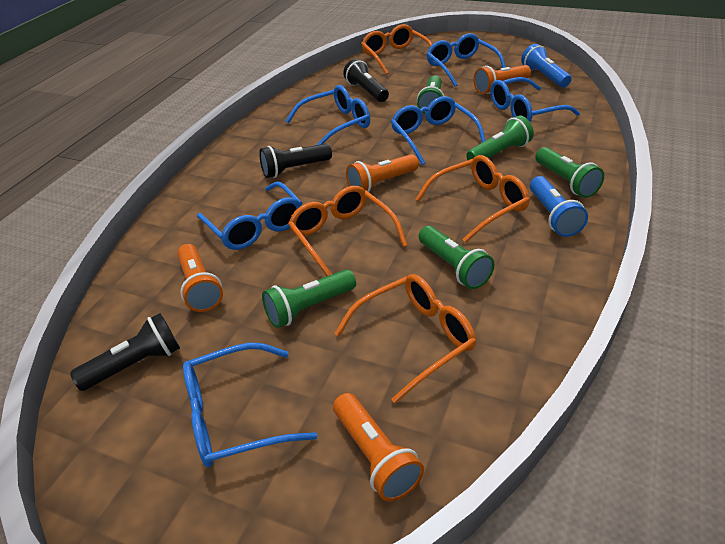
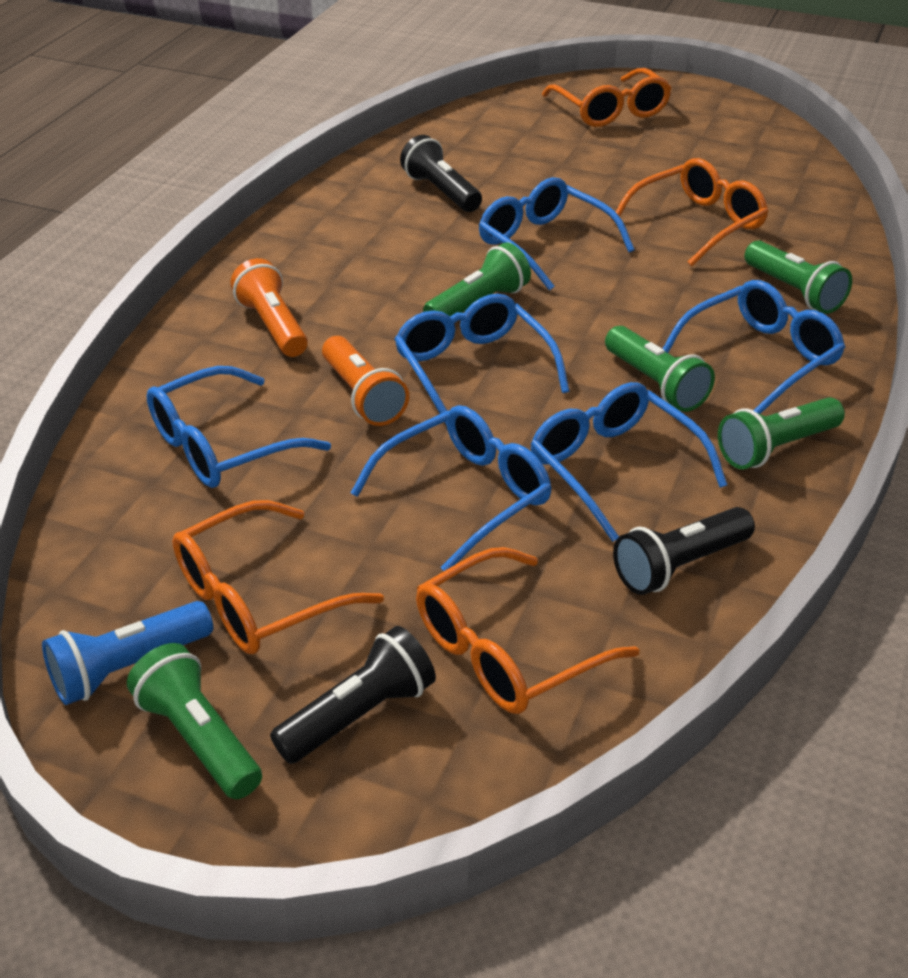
blue flashlight: 2 -> 1
orange flashlight: 4 -> 2

